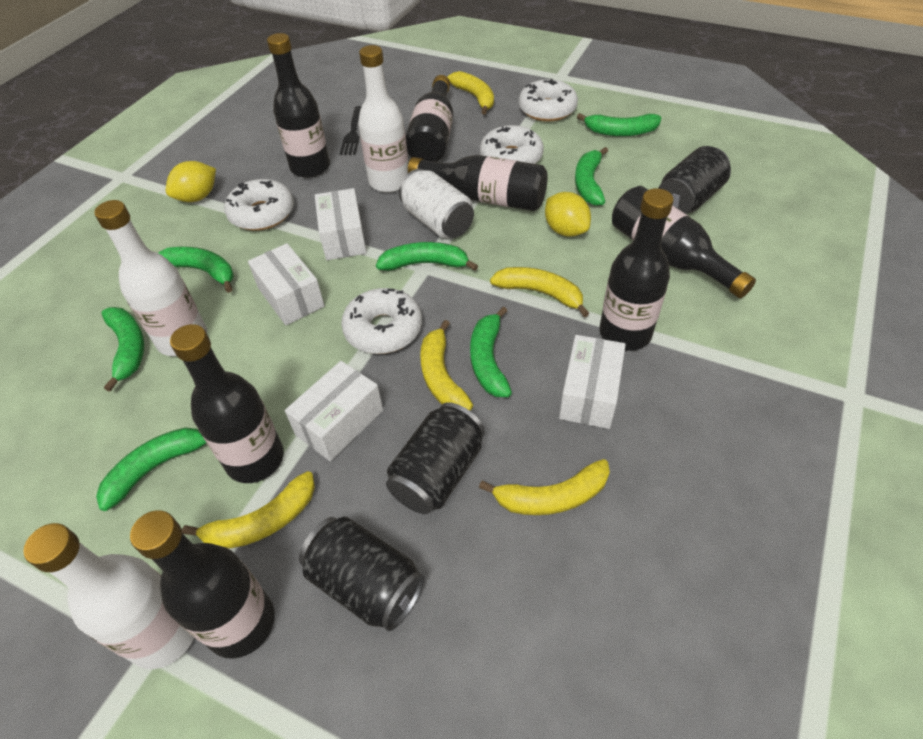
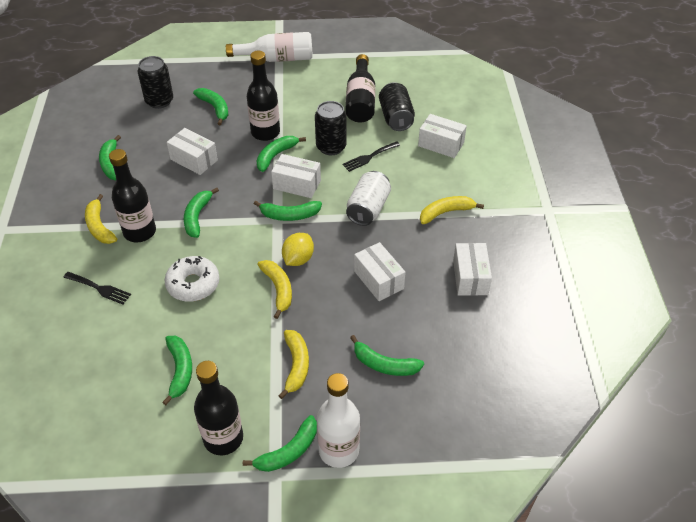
black bottle: 7 -> 4
black fork: 1 -> 2
green banana: 7 -> 8
white bottle: 3 -> 2
white box: 4 -> 5
white donut: 4 -> 1
yellow banana: 5 -> 4
yellow lemon: 2 -> 1

